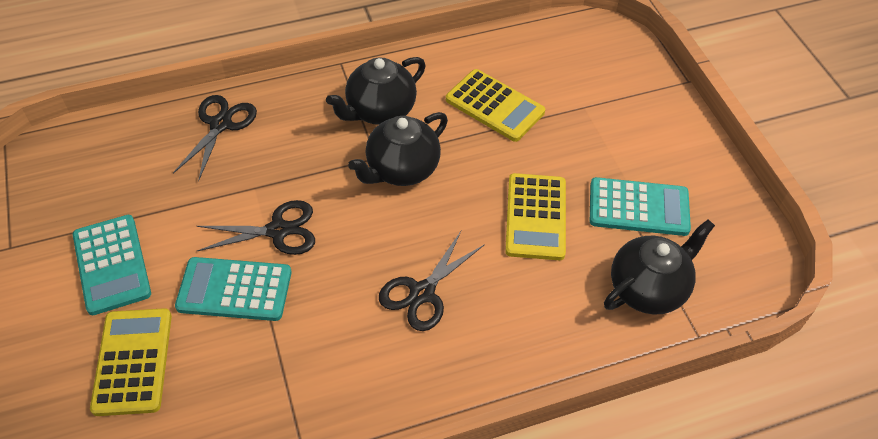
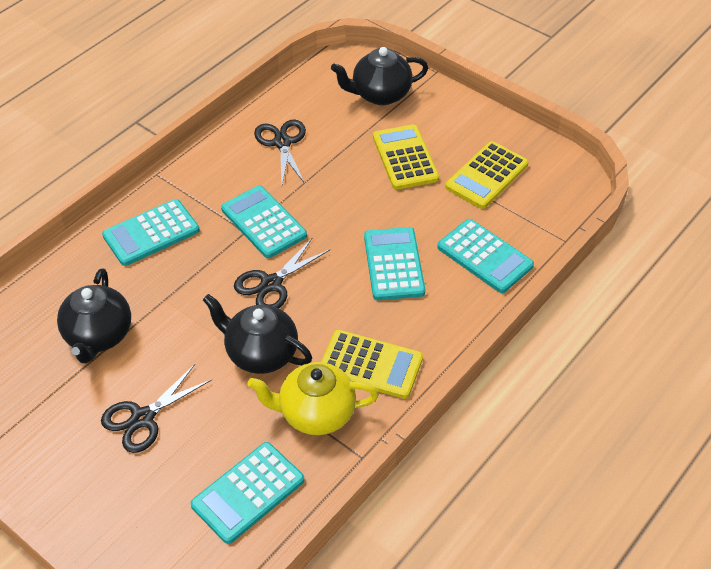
turquoise calculator: 3 -> 5
yellow teapot: 0 -> 1

